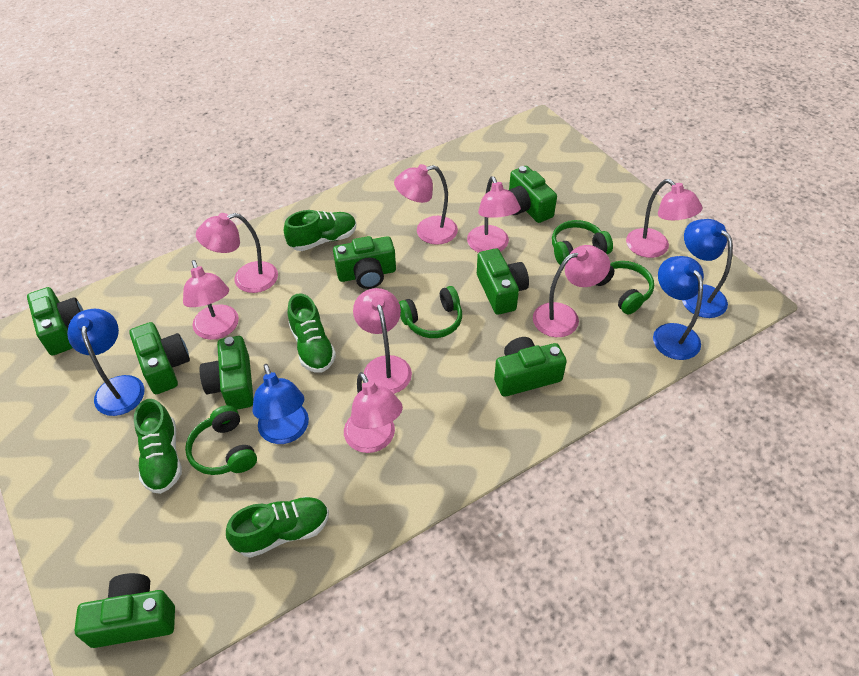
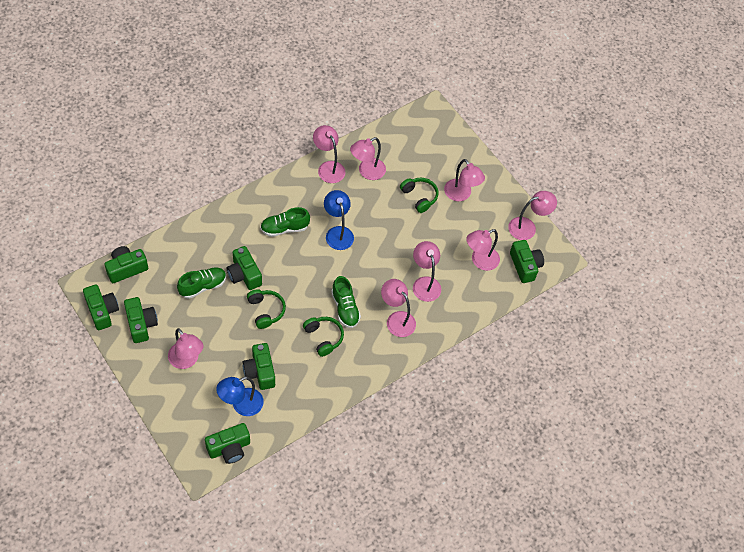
blue lamp: 4 -> 2
green camera: 8 -> 7
green headphones: 4 -> 3
green shoe: 4 -> 3

